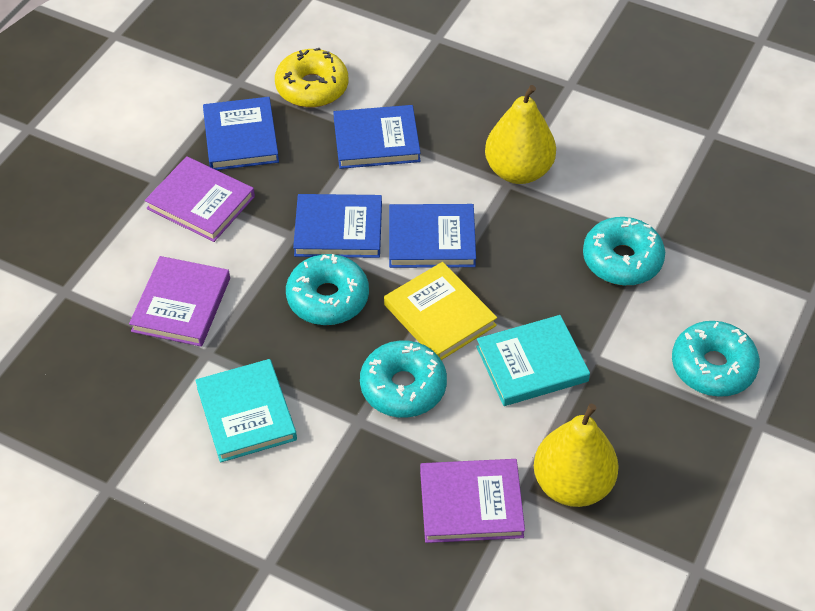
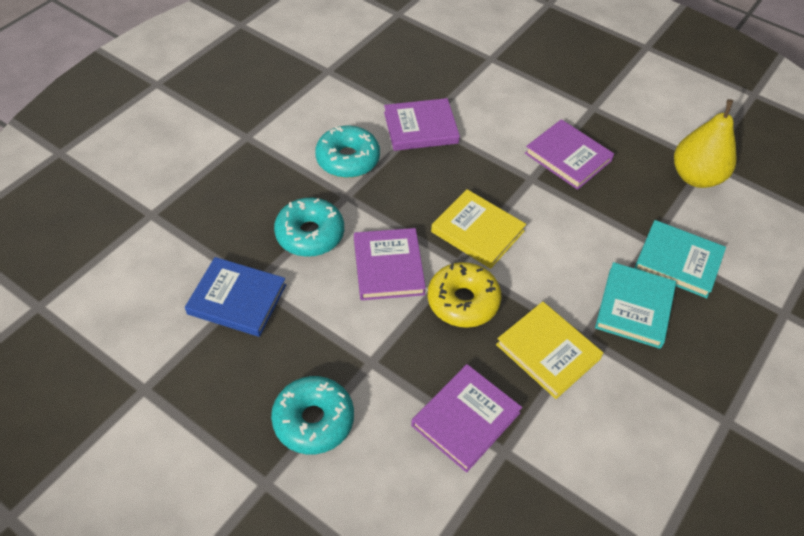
blue book: 4 -> 1
purple book: 3 -> 4
turquoise donut: 4 -> 3
yellow book: 1 -> 2
yellow pear: 2 -> 1

